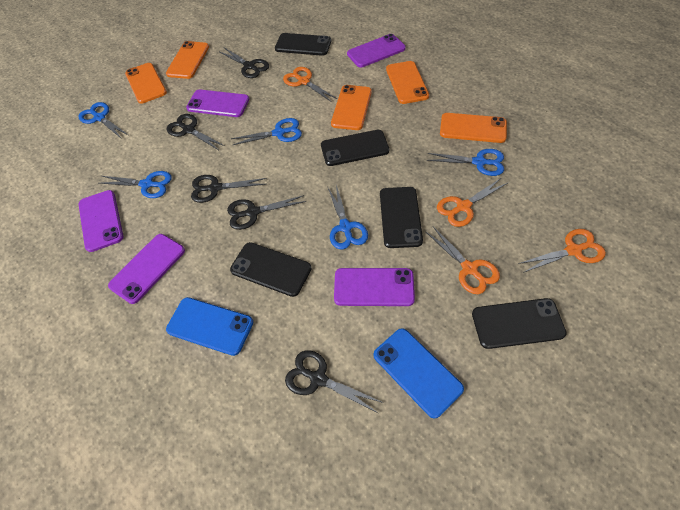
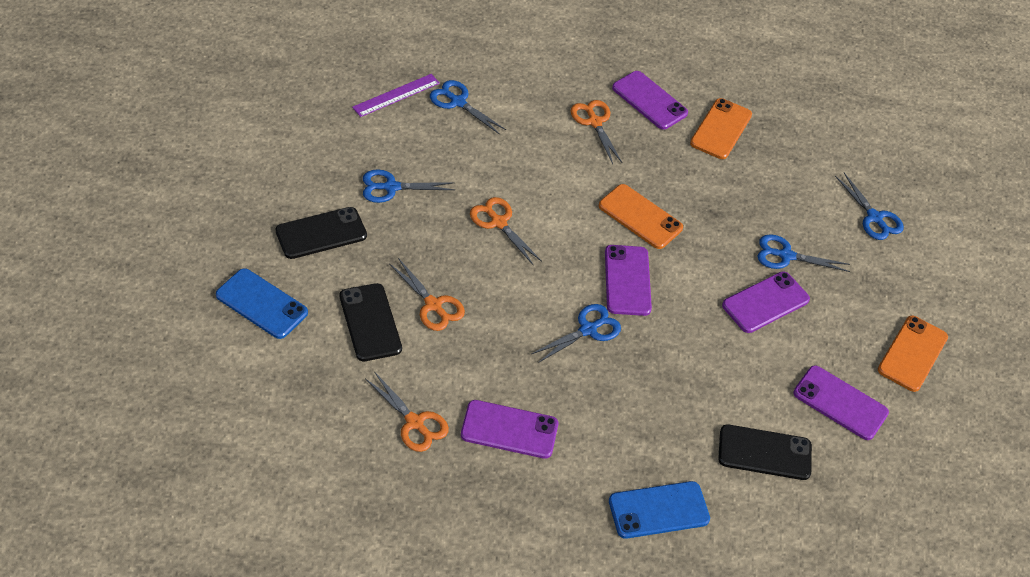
black phone: 5 -> 3
black scissors: 5 -> 0
orange phone: 5 -> 3
purple ruler: 0 -> 1

